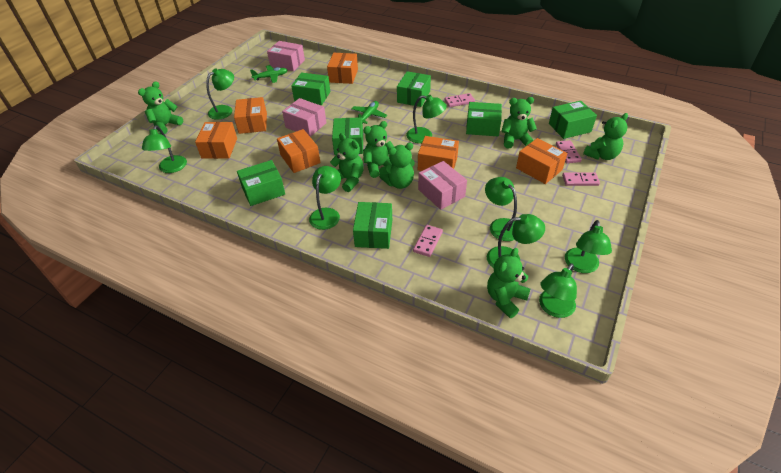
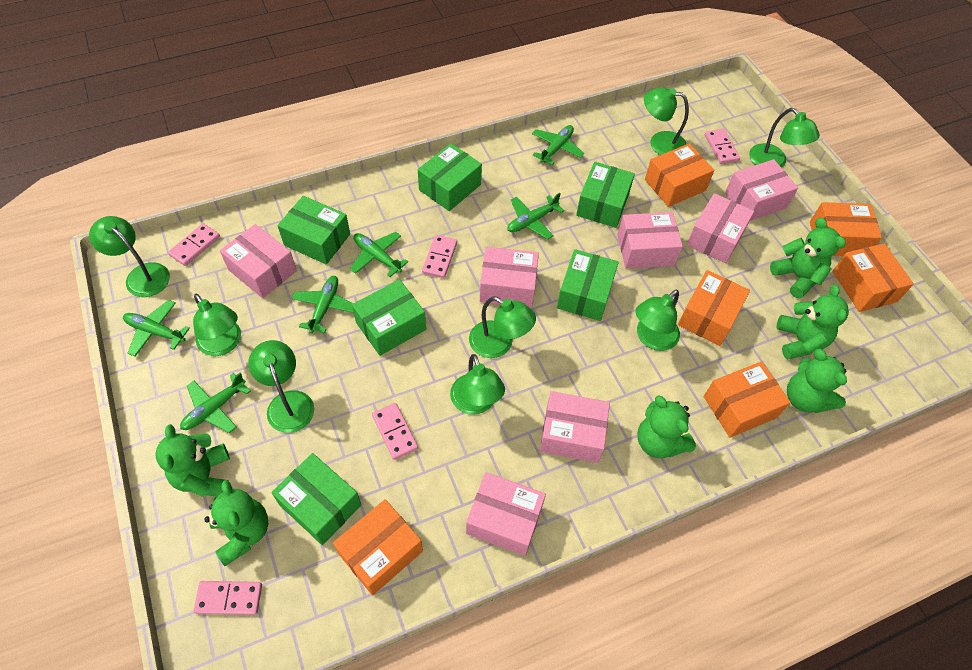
green box: 7 -> 6
green plane: 2 -> 6
green teddy bear: 7 -> 6
pink box: 3 -> 7
pink domino: 4 -> 5

